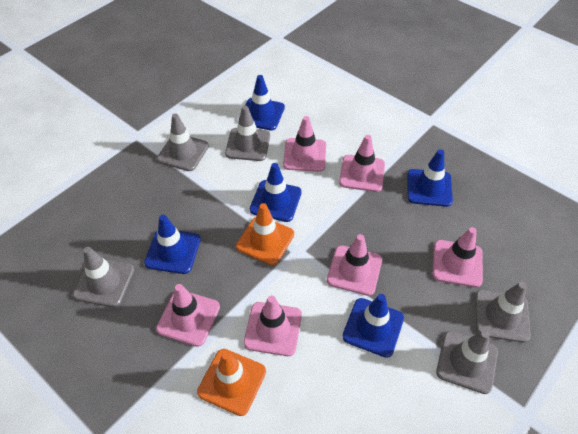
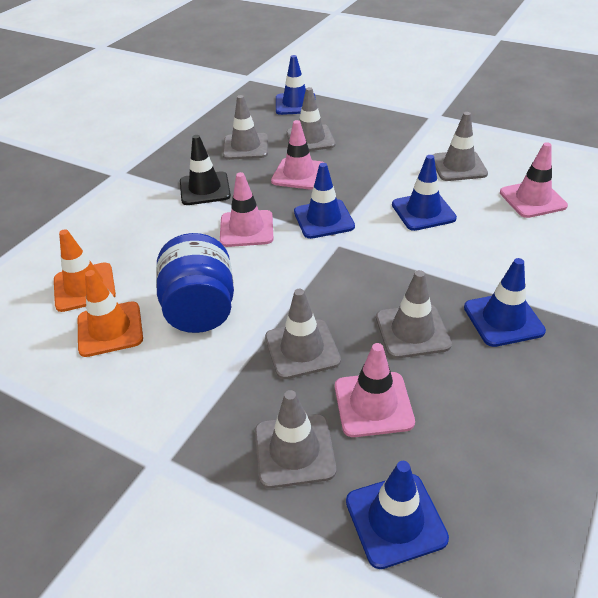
black traffic cone: 0 -> 1
blue jar: 0 -> 1
grey traffic cone: 5 -> 6
pink traffic cone: 6 -> 4

